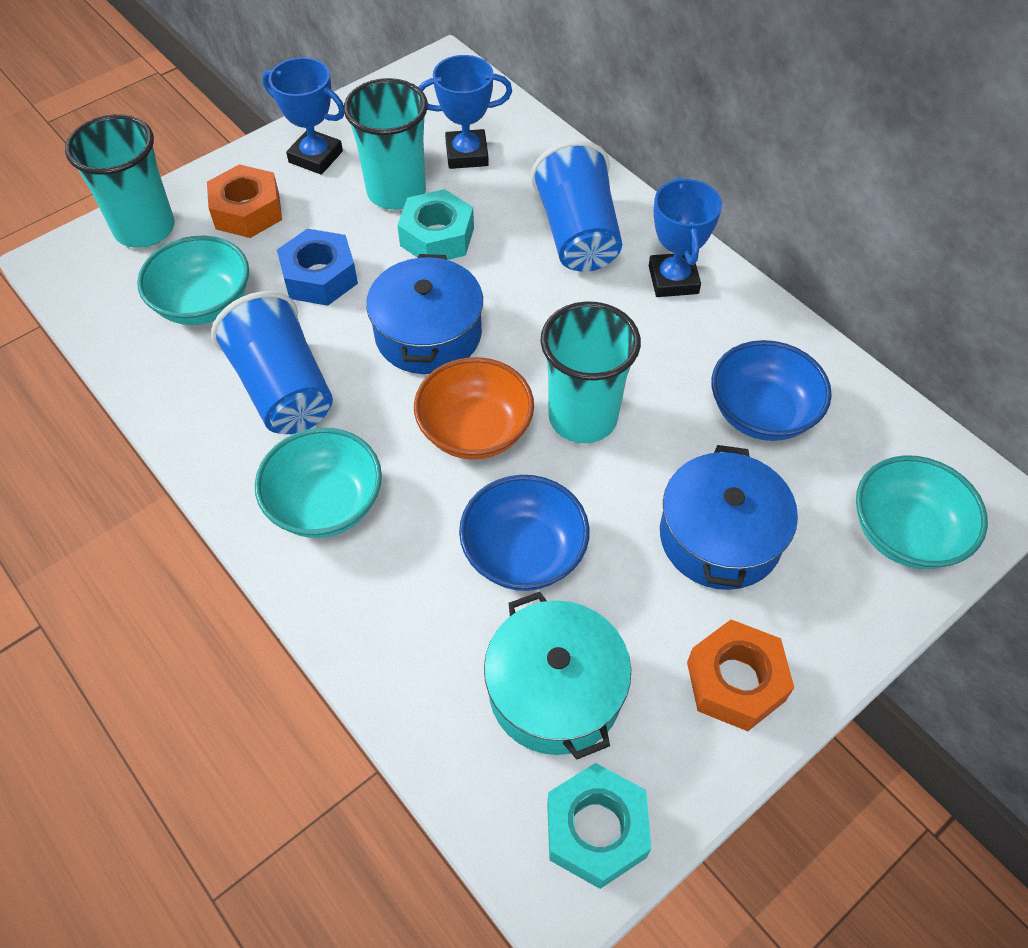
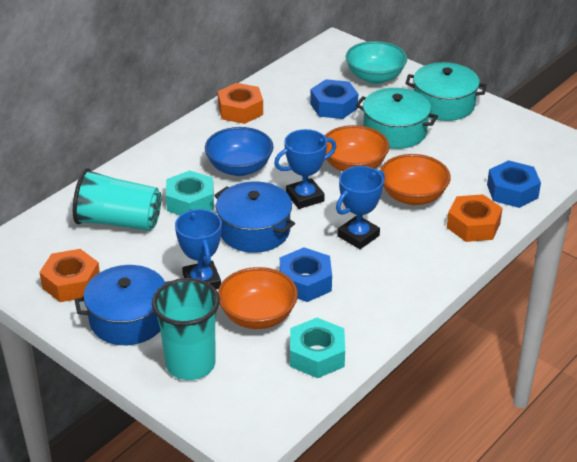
blue bowl: 2 -> 1
blue cup: 2 -> 0
blue nut: 1 -> 3
orange bowl: 1 -> 3
orange nut: 2 -> 3
turquoise bowl: 3 -> 1
turquoise cup: 3 -> 2
turquoise pot: 1 -> 2

